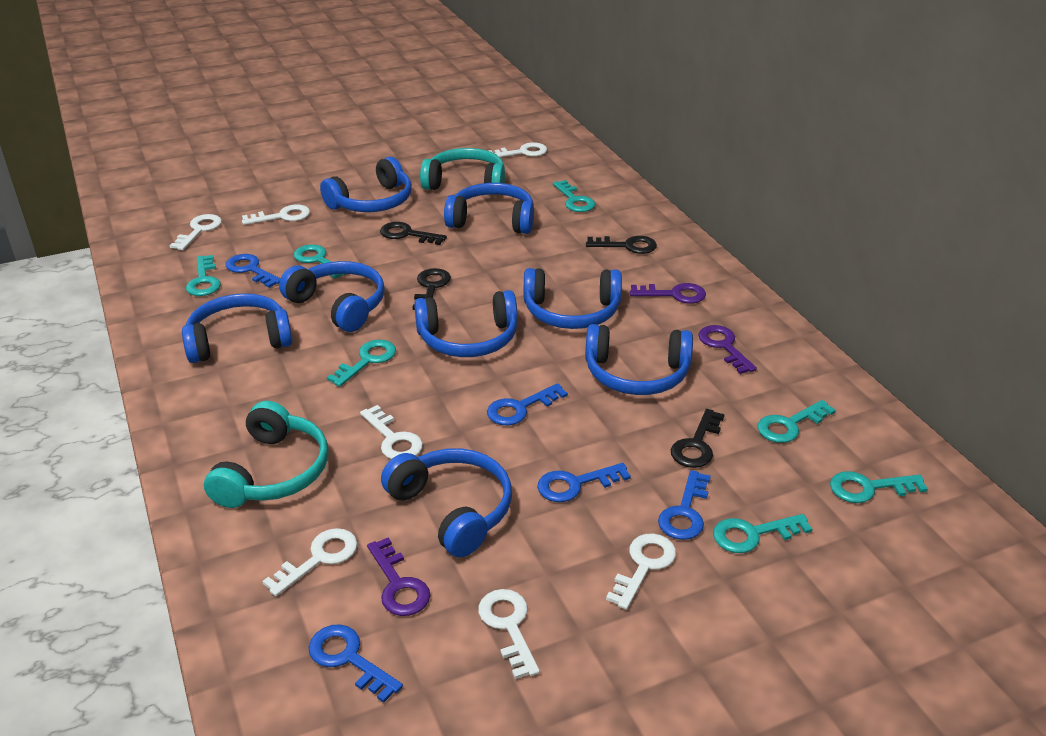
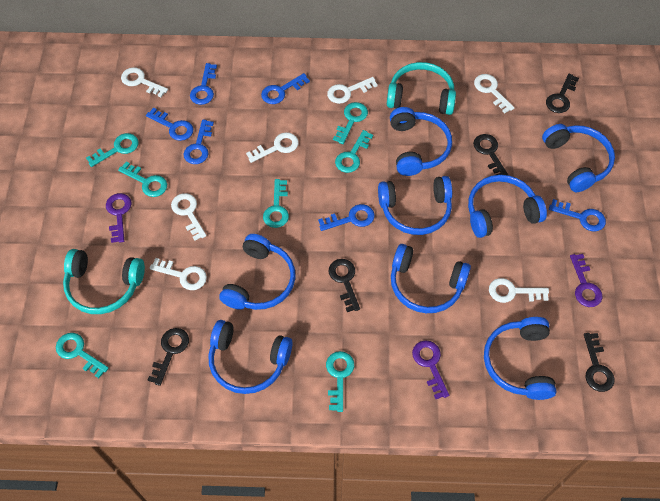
black key: 4 -> 5
blue key: 5 -> 6

